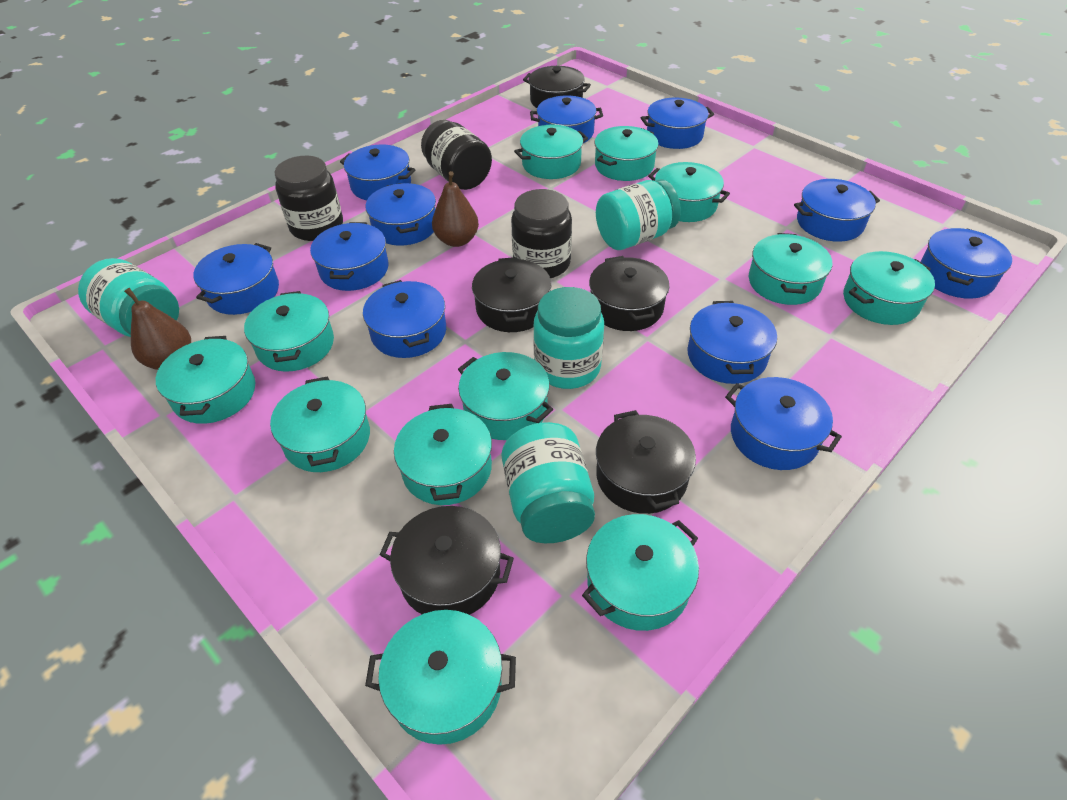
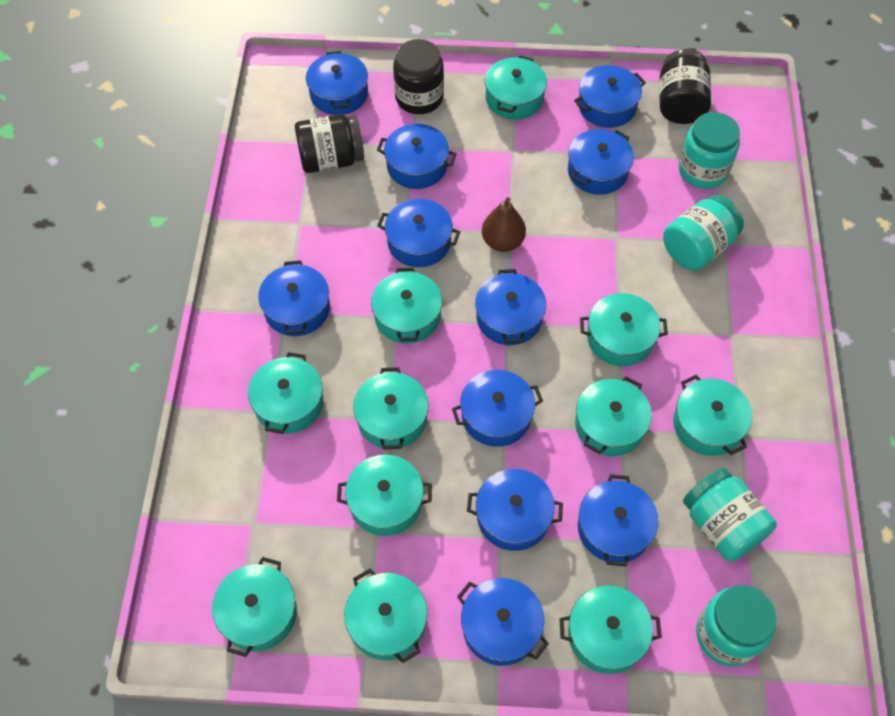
black pot: 5 -> 0
brown pear: 2 -> 1
turquoise pot: 12 -> 11

